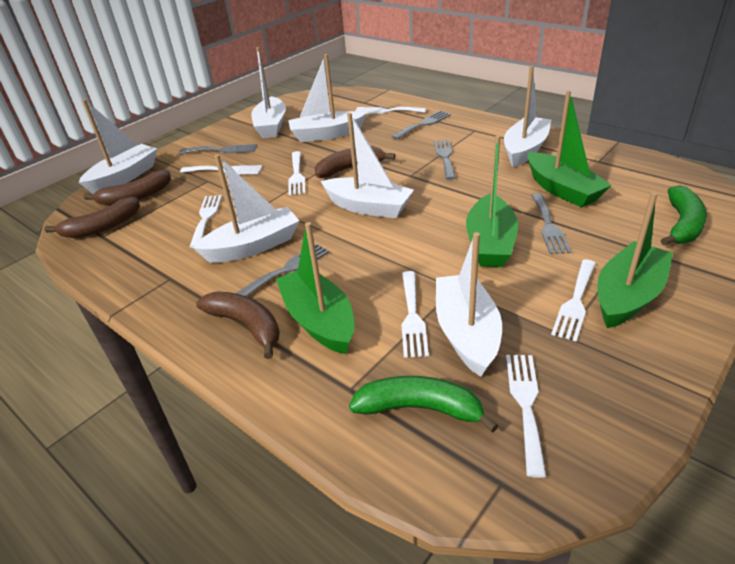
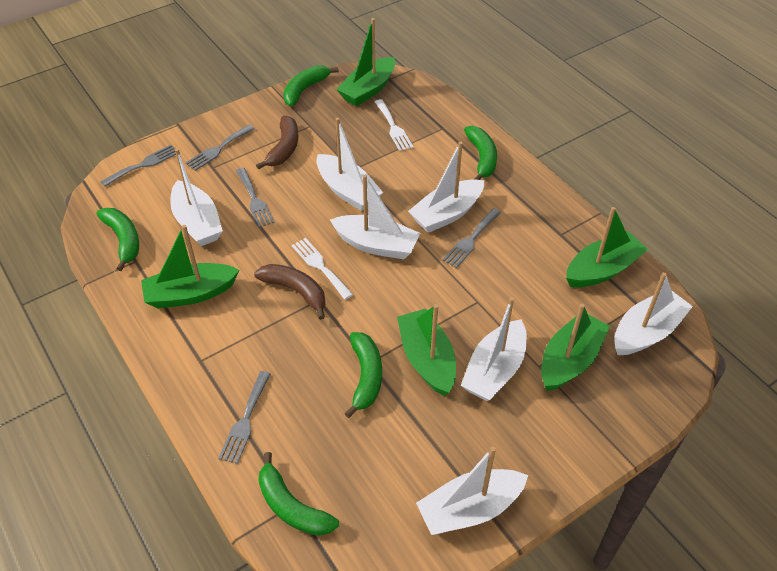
brown banana: 4 -> 2
green banana: 2 -> 5
green boat: 4 -> 5
white fork: 7 -> 2

